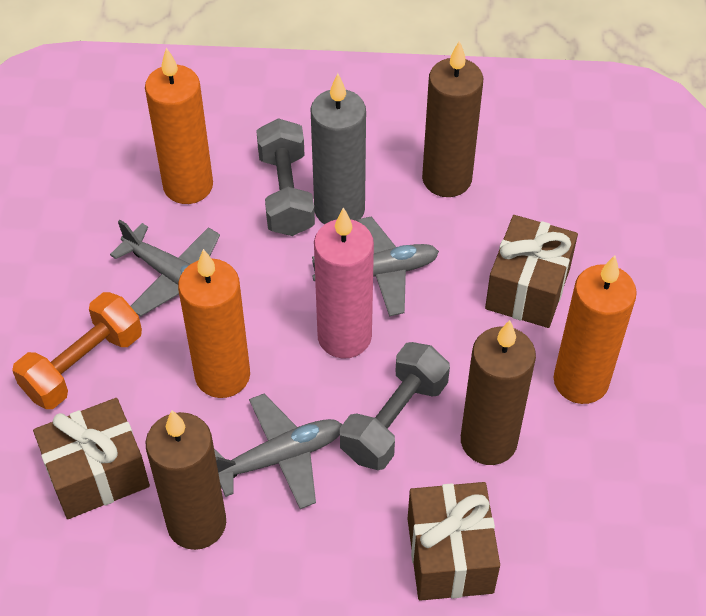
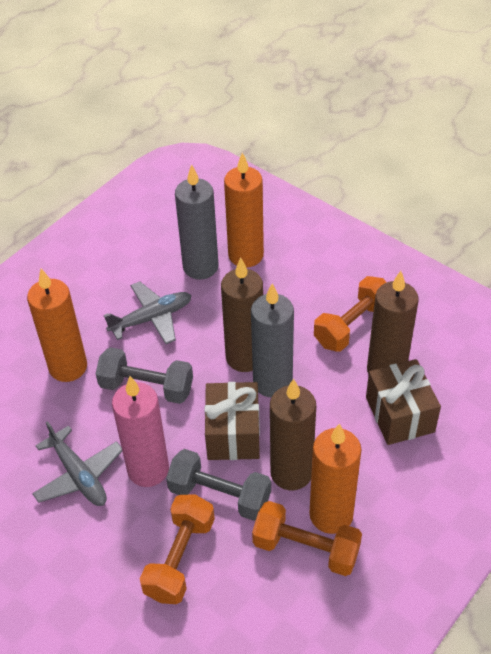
brown gift: 3 -> 2
grey candle: 1 -> 2
grey plane: 3 -> 2
orange dumbbell: 1 -> 3

